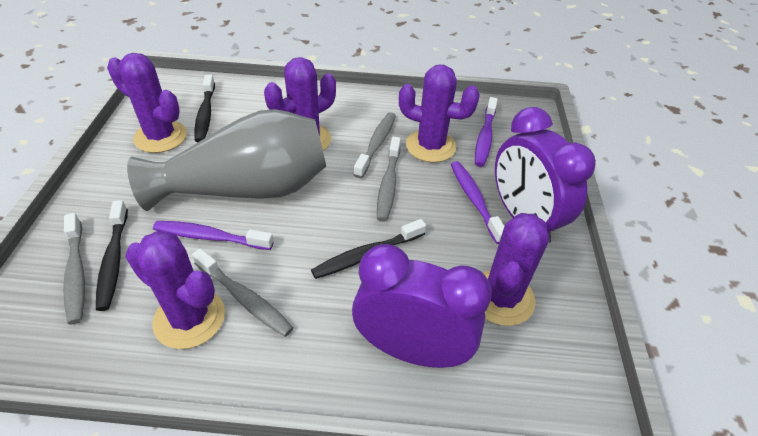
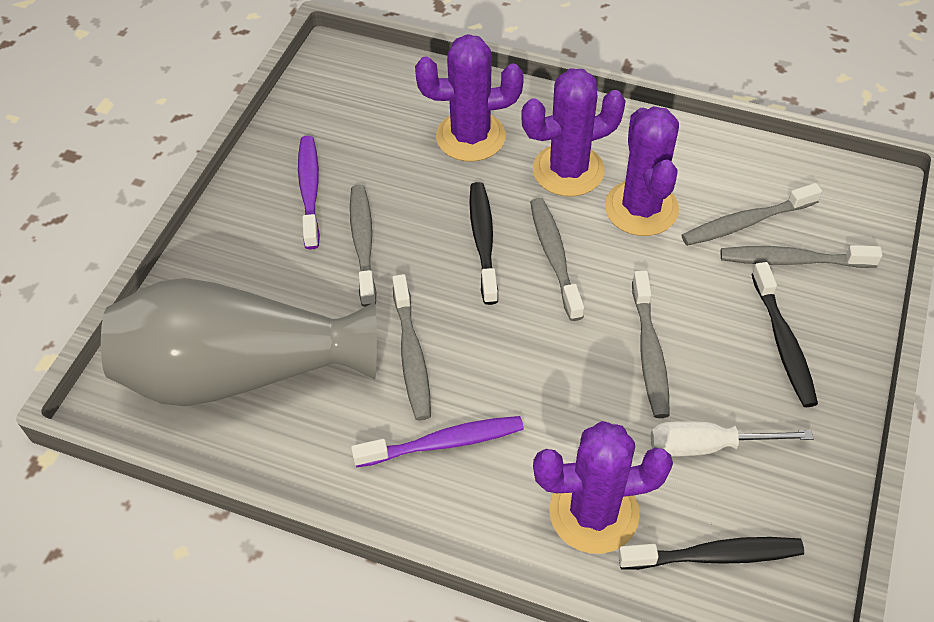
grey toothbrush: 4 -> 6
purple cactus: 5 -> 4
purple clock: 2 -> 0
purple toothbrush: 3 -> 2
white screwdriver: 0 -> 1

